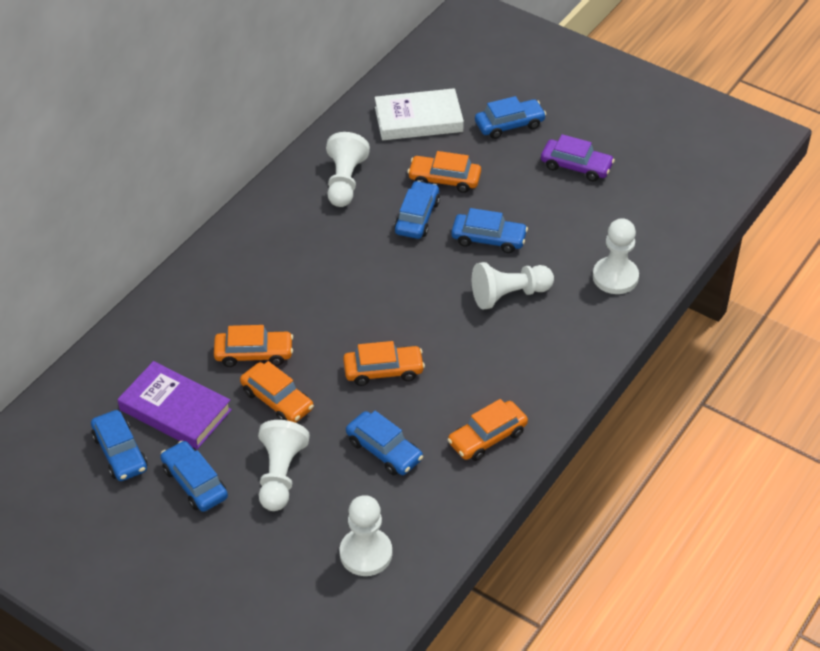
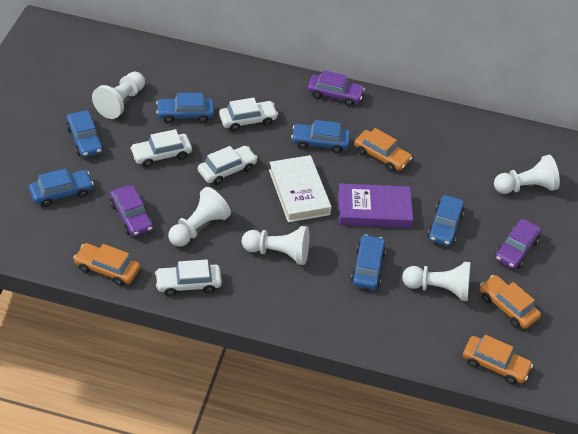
orange car: 5 -> 4
purple car: 1 -> 3
white car: 0 -> 4

